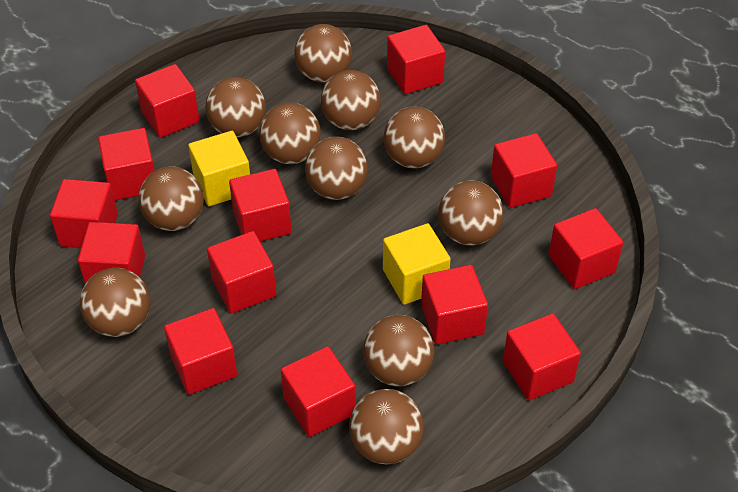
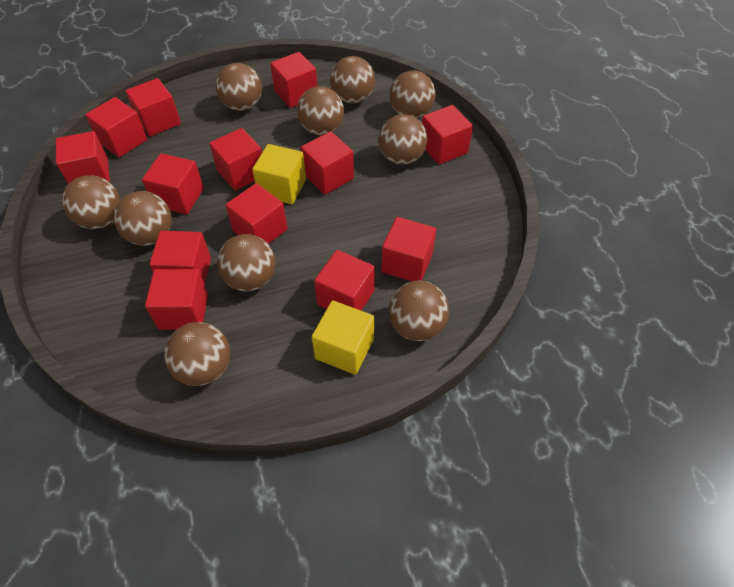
brown ball: 11 -> 10

